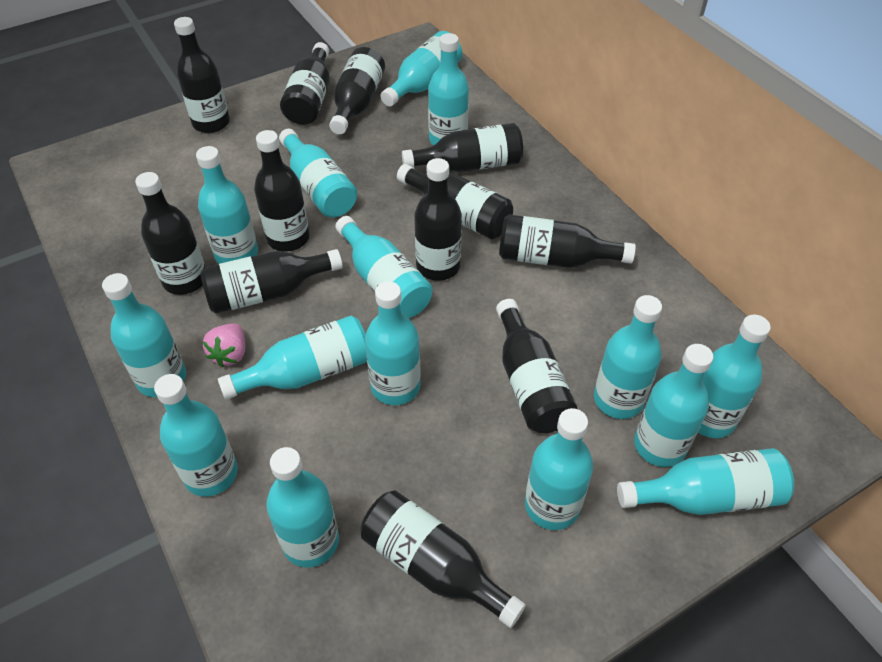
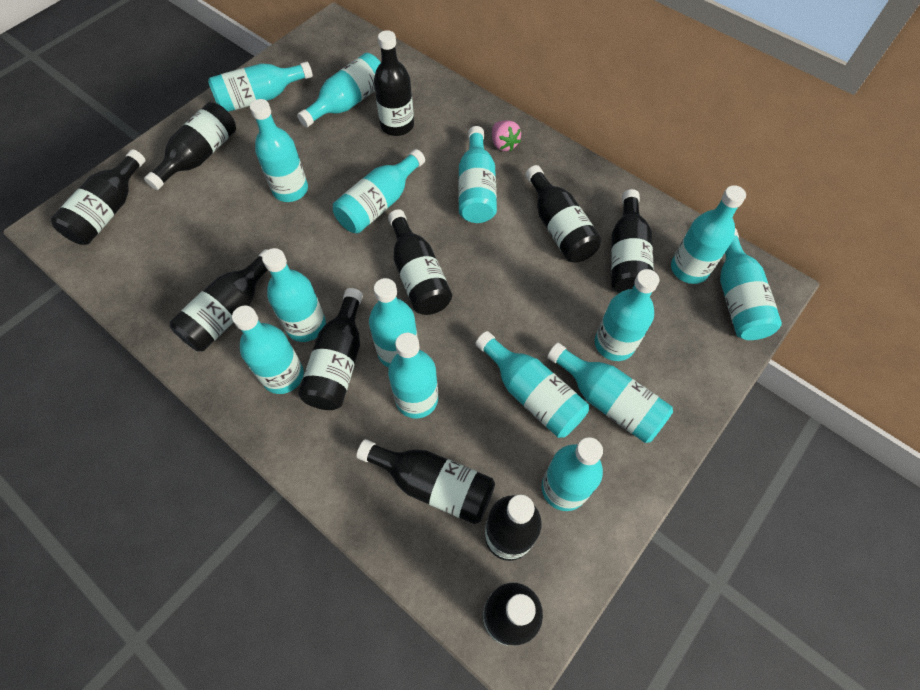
black bottle: 12 -> 11

